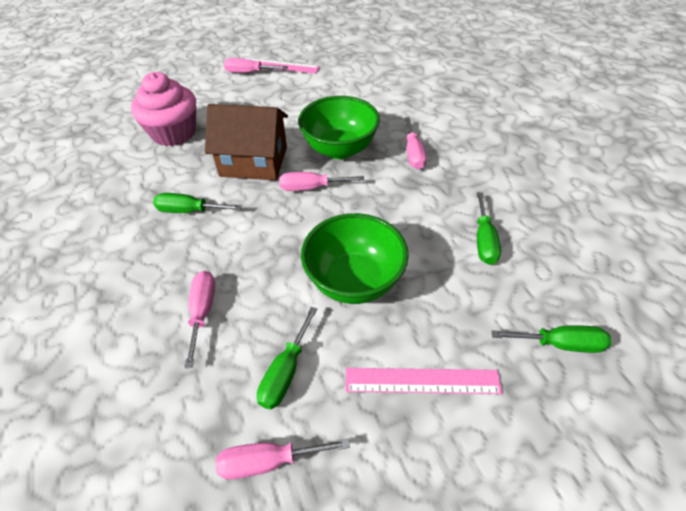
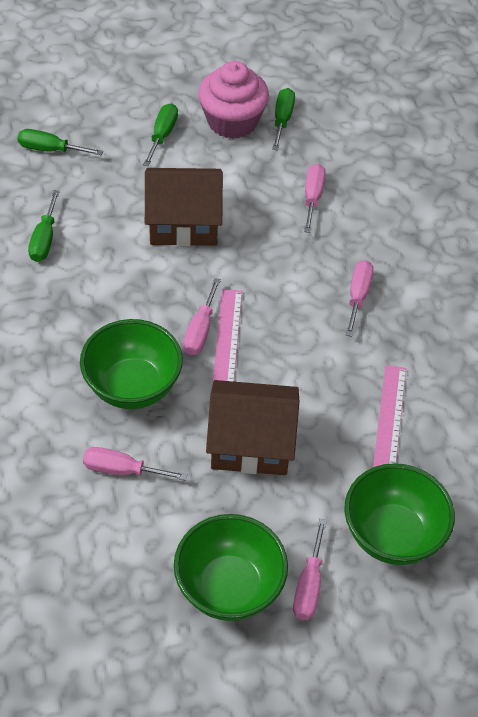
brown house: 1 -> 2
green bowl: 2 -> 3

